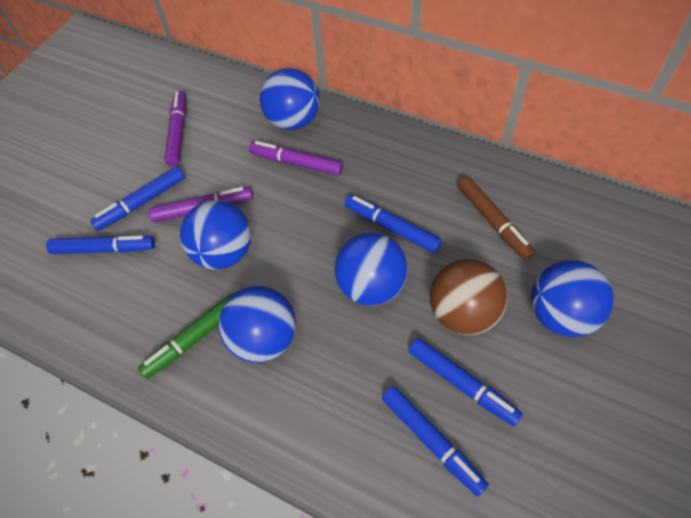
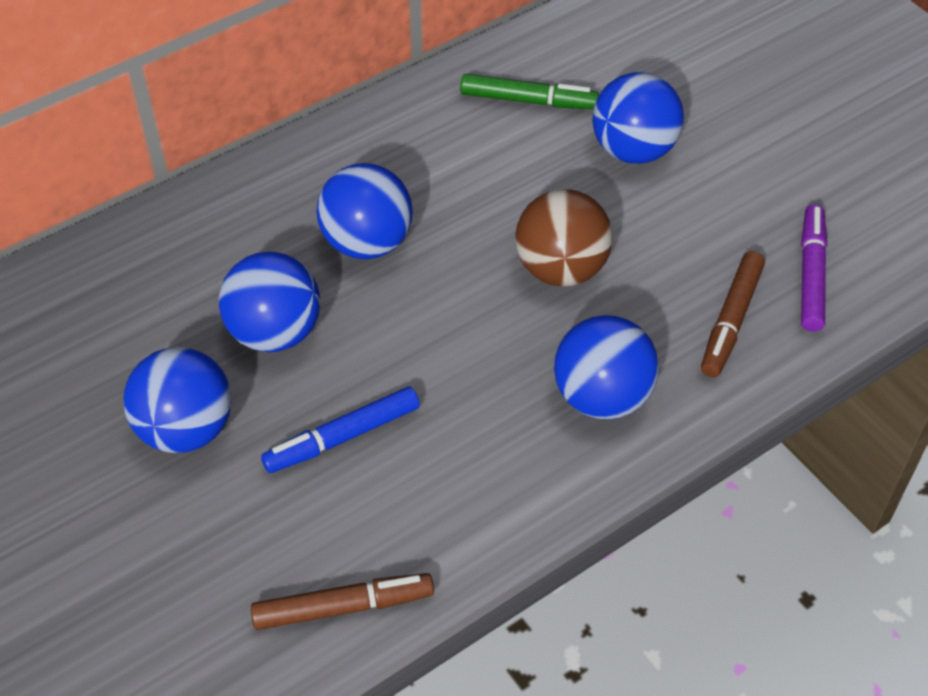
blue marker: 5 -> 1
brown marker: 1 -> 2
purple marker: 3 -> 1

